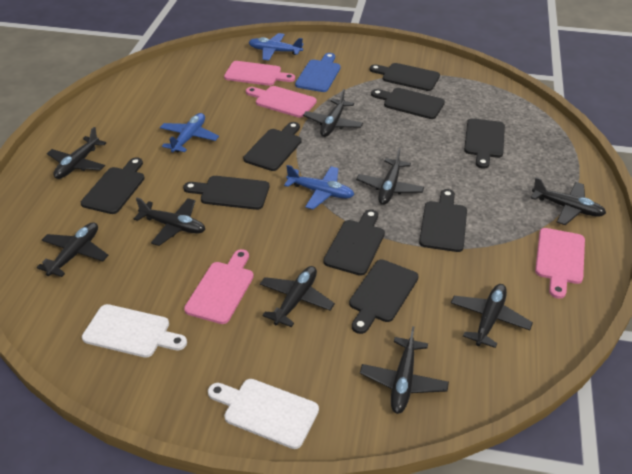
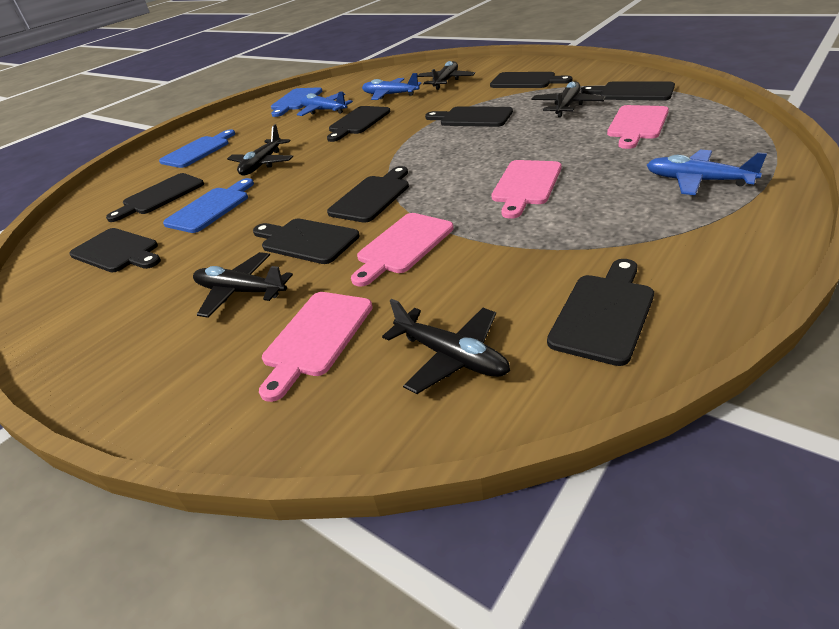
black plane: 9 -> 5
blue cutting board: 1 -> 3
white cutting board: 2 -> 0

